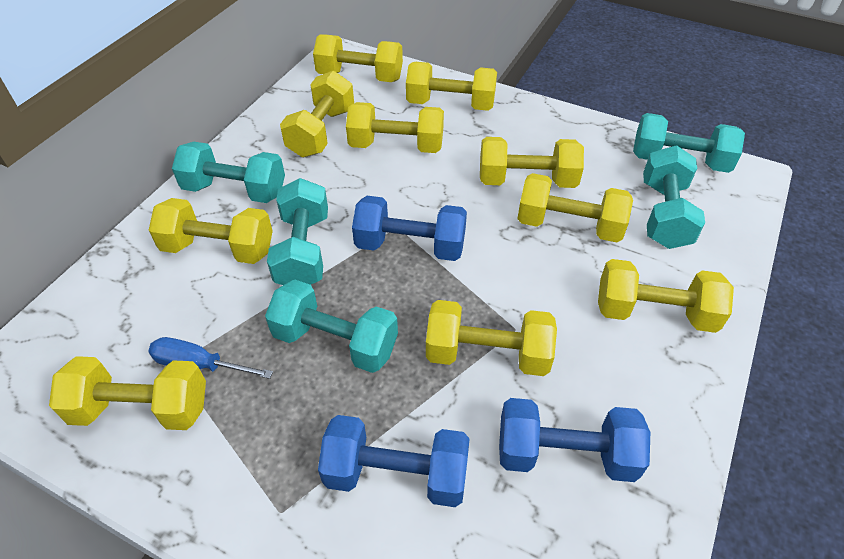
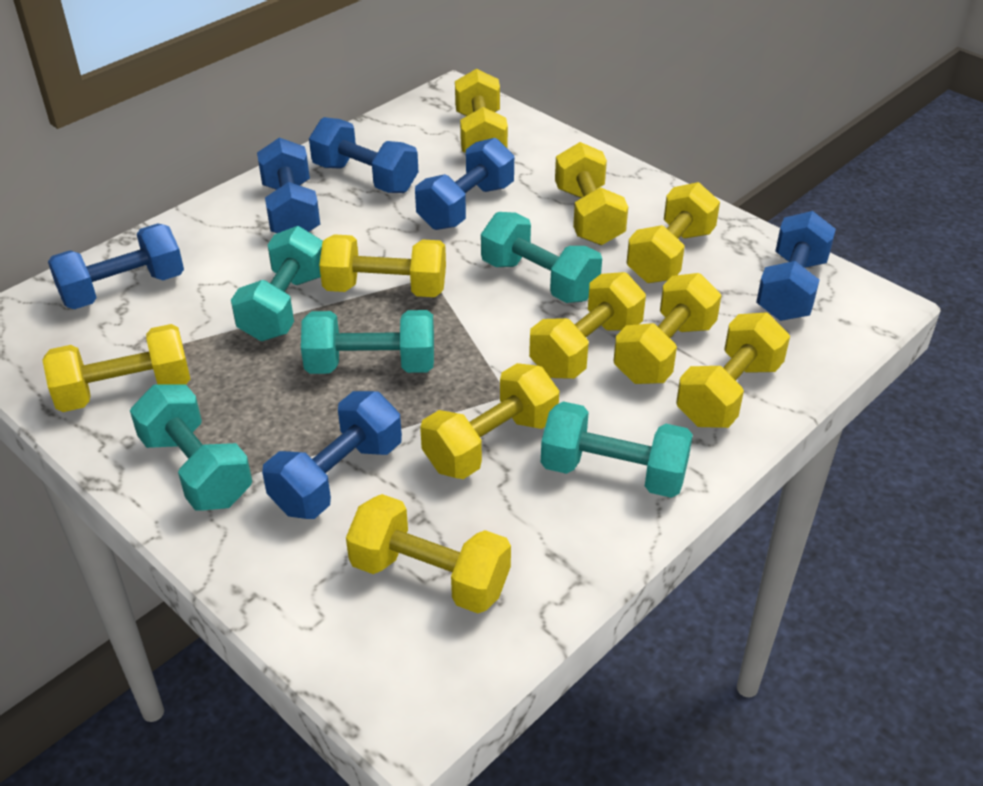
blue dumbbell: 3 -> 6
blue screwdriver: 1 -> 0

